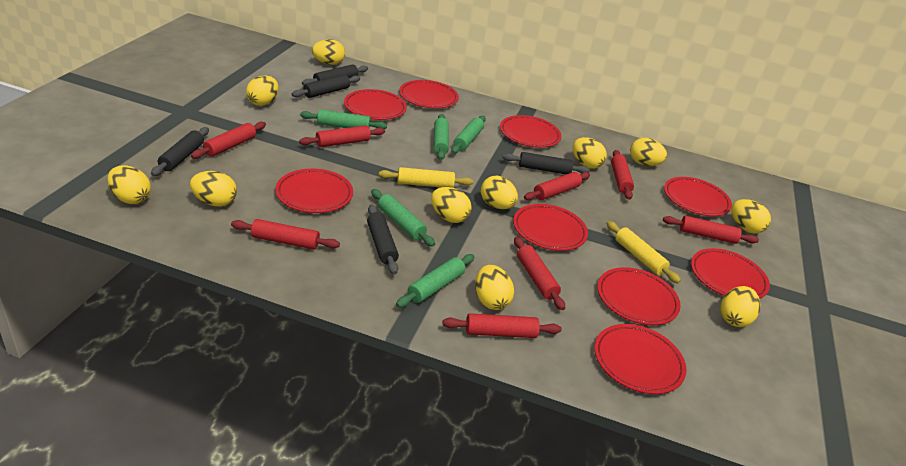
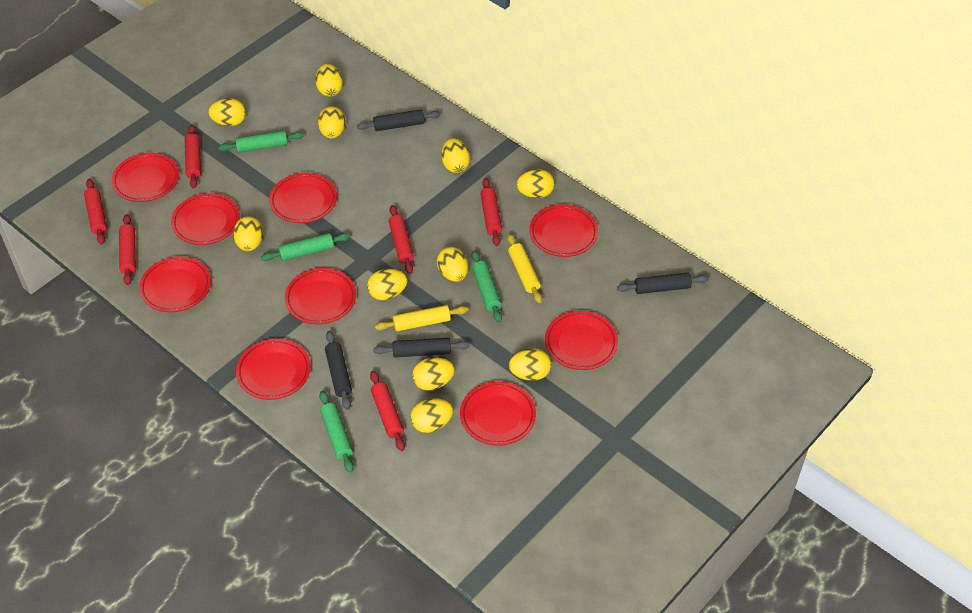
black rolling pin: 5 -> 4
green rolling pin: 5 -> 4
red rolling pin: 8 -> 6

